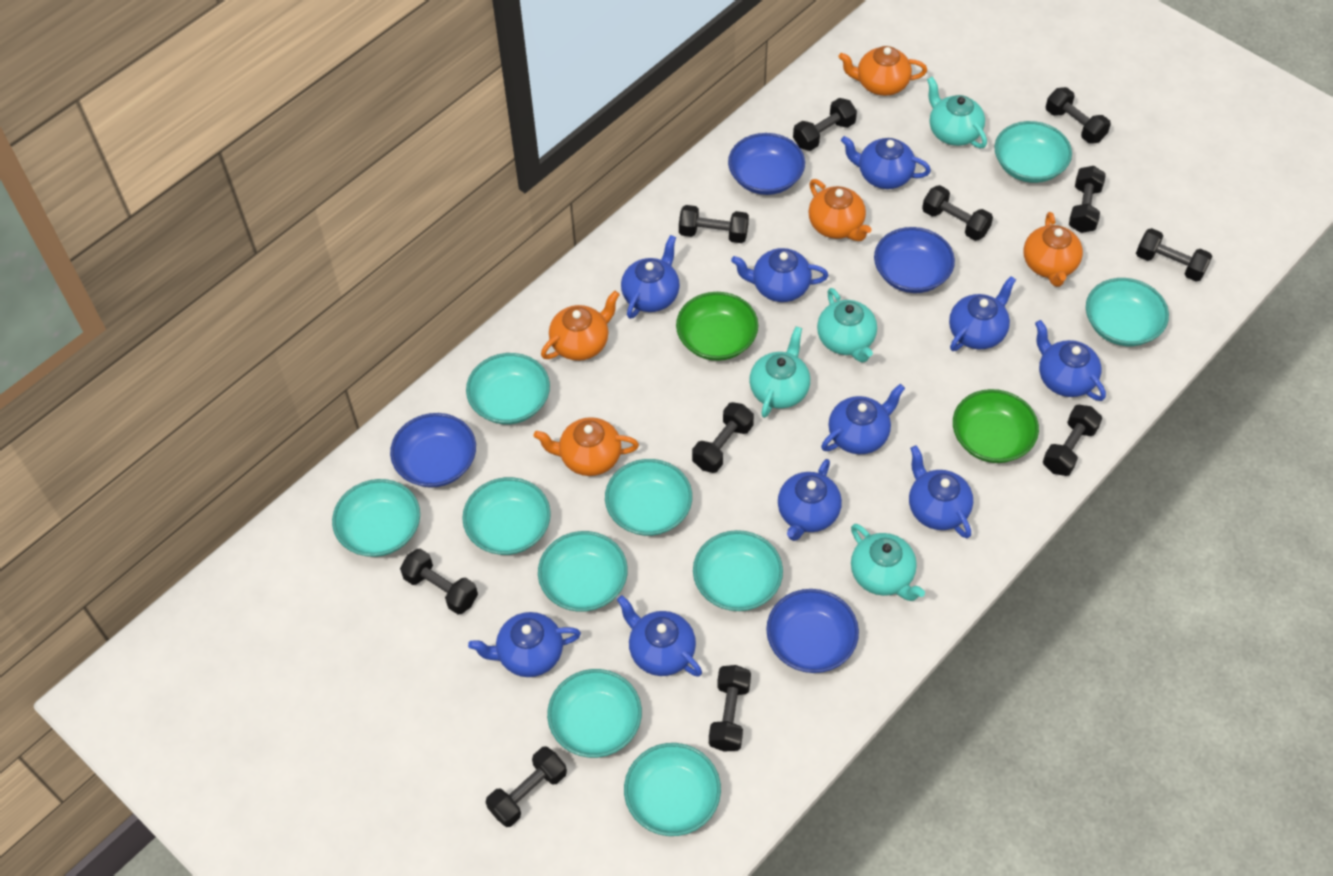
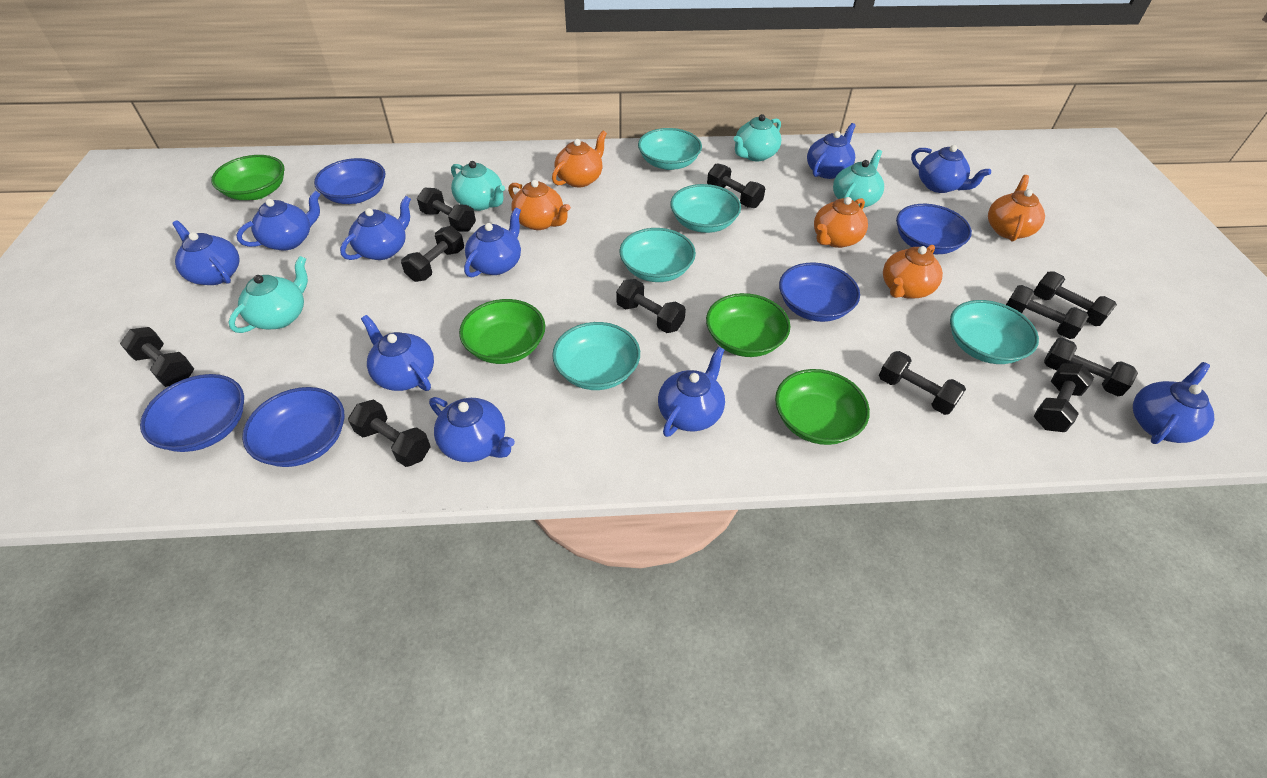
blue bowl: 4 -> 5
green bowl: 2 -> 4
turquoise bowl: 10 -> 5

